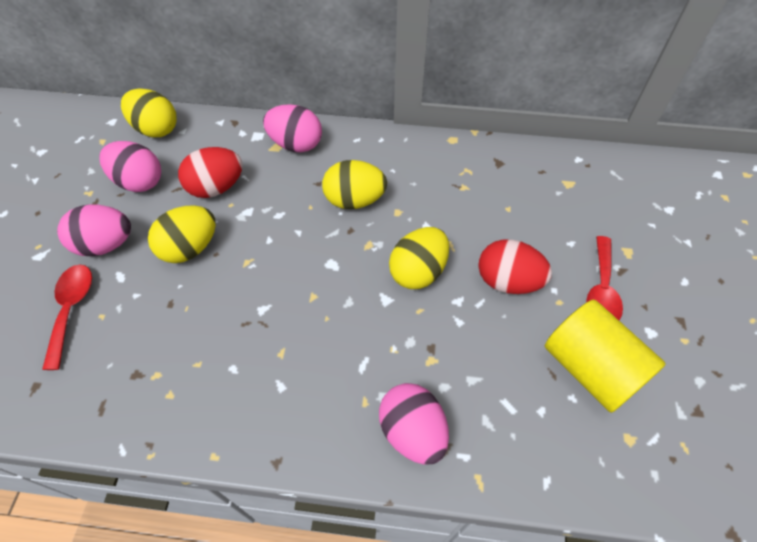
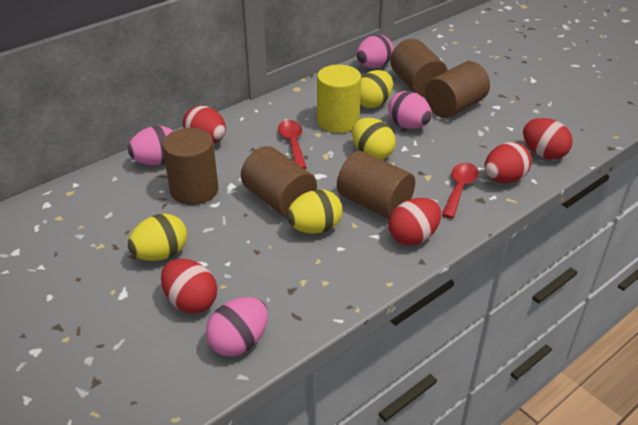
brown cylinder: 0 -> 5
red egg: 2 -> 5

